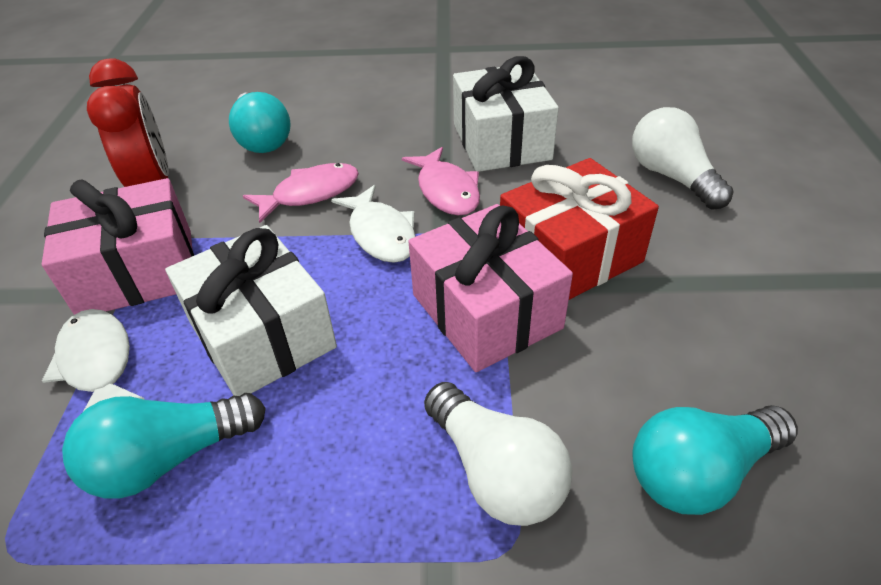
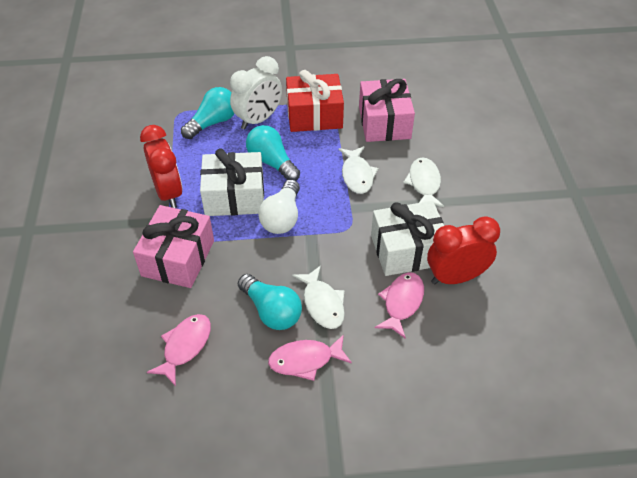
pink fish: 2 -> 3
red clock: 1 -> 2
white clock: 0 -> 1
white fish: 2 -> 3
white light bulb: 2 -> 1

